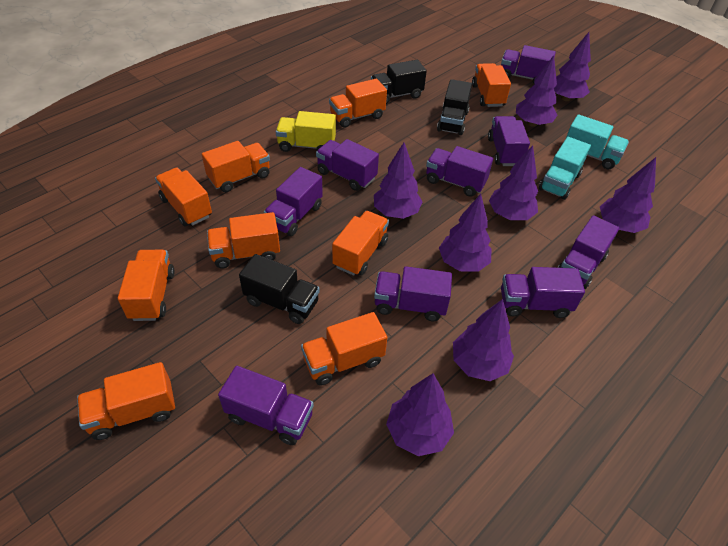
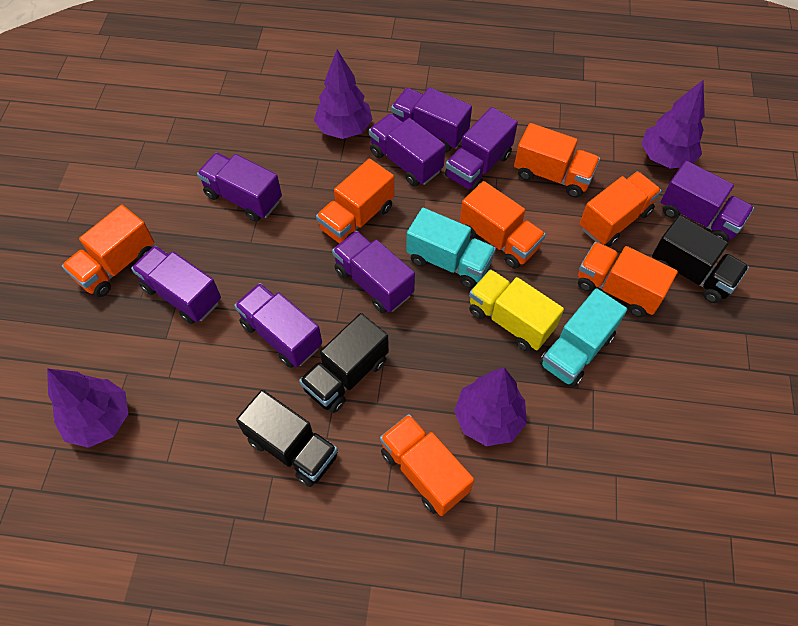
orange truck: 9 -> 7
purple tree: 8 -> 4
purple truck: 9 -> 8

